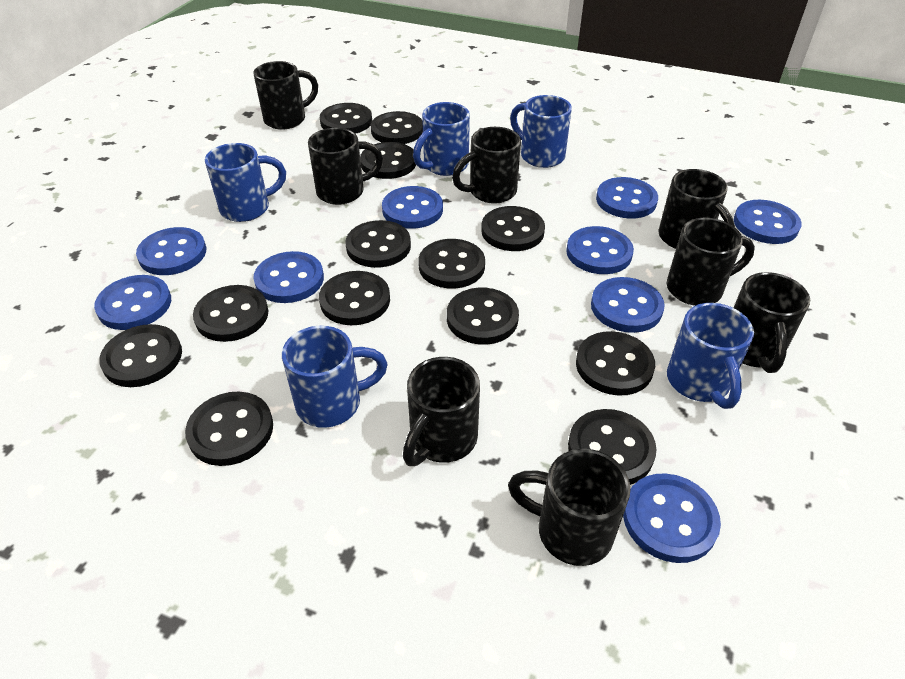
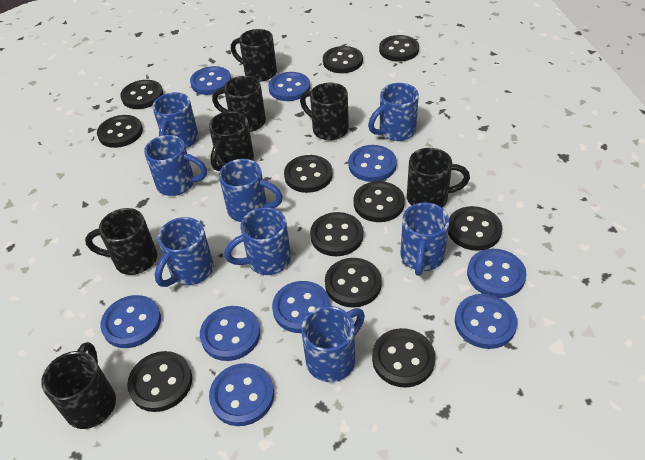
black button: 13 -> 11
black mug: 8 -> 7
blue mug: 5 -> 8

